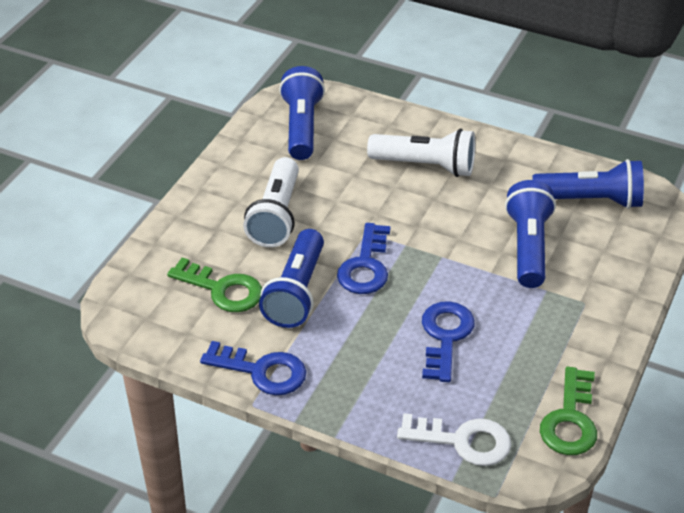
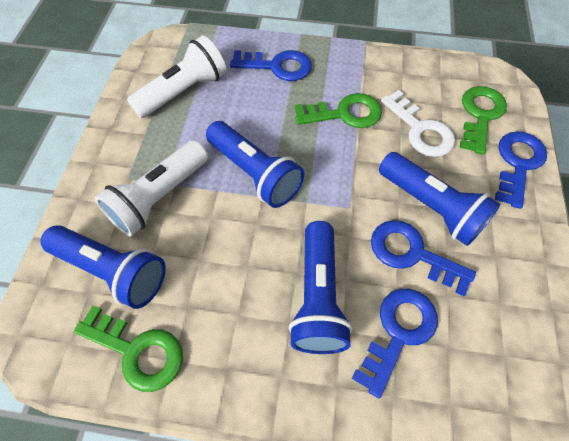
blue key: 3 -> 4
green key: 2 -> 3

